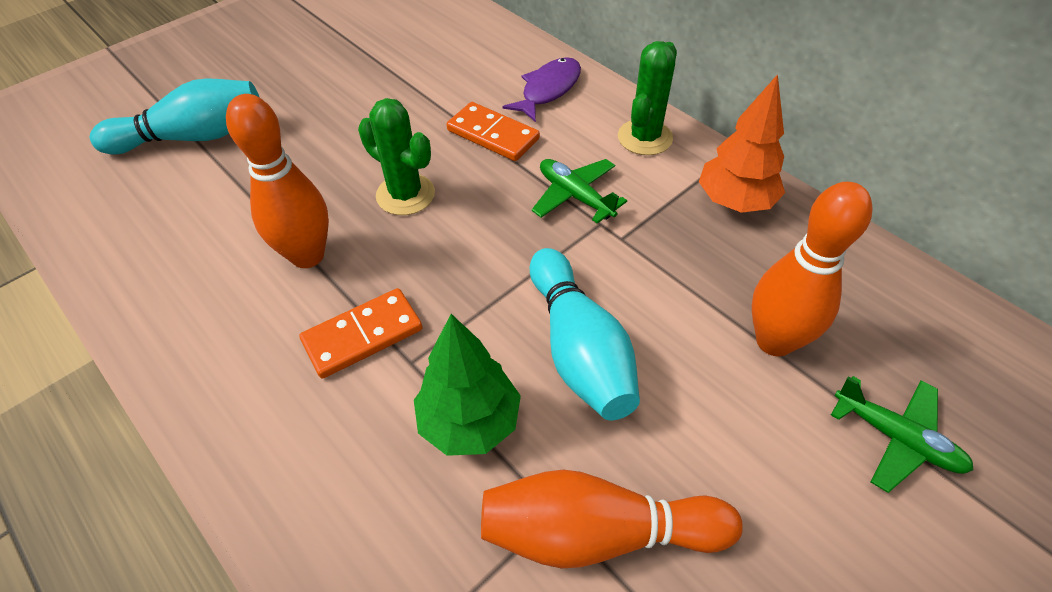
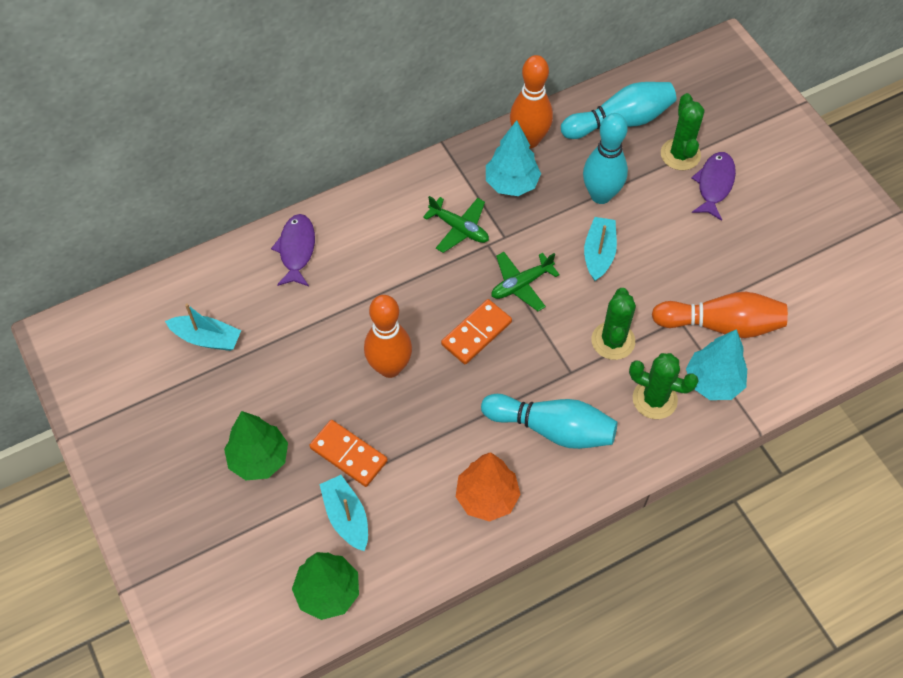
green cactus: 2 -> 3
green tree: 1 -> 2
purple fish: 1 -> 2
turquoise boat: 0 -> 3
turquoise bowling pin: 2 -> 3
turquoise tree: 0 -> 2

